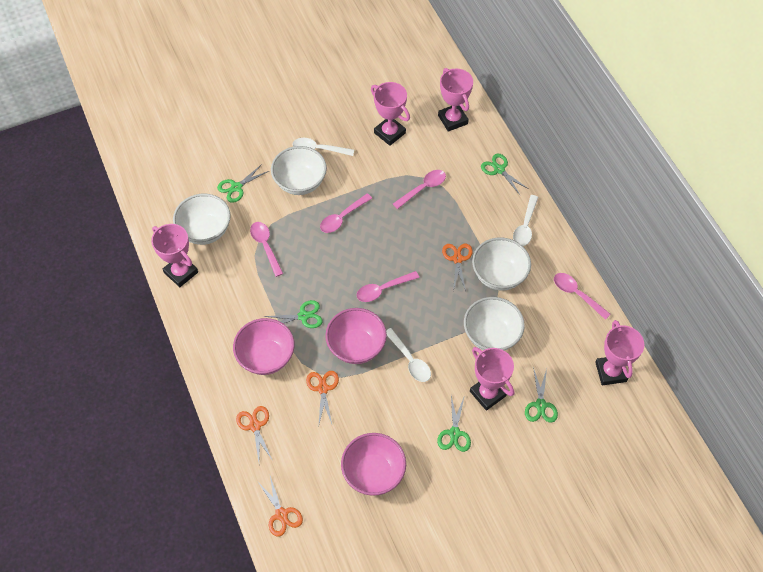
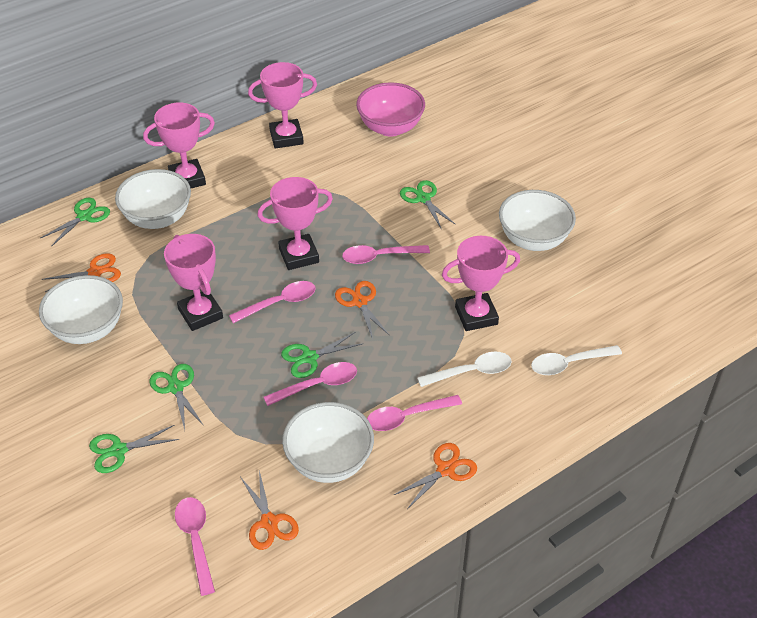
pink bowl: 3 -> 1
white spoon: 3 -> 2

